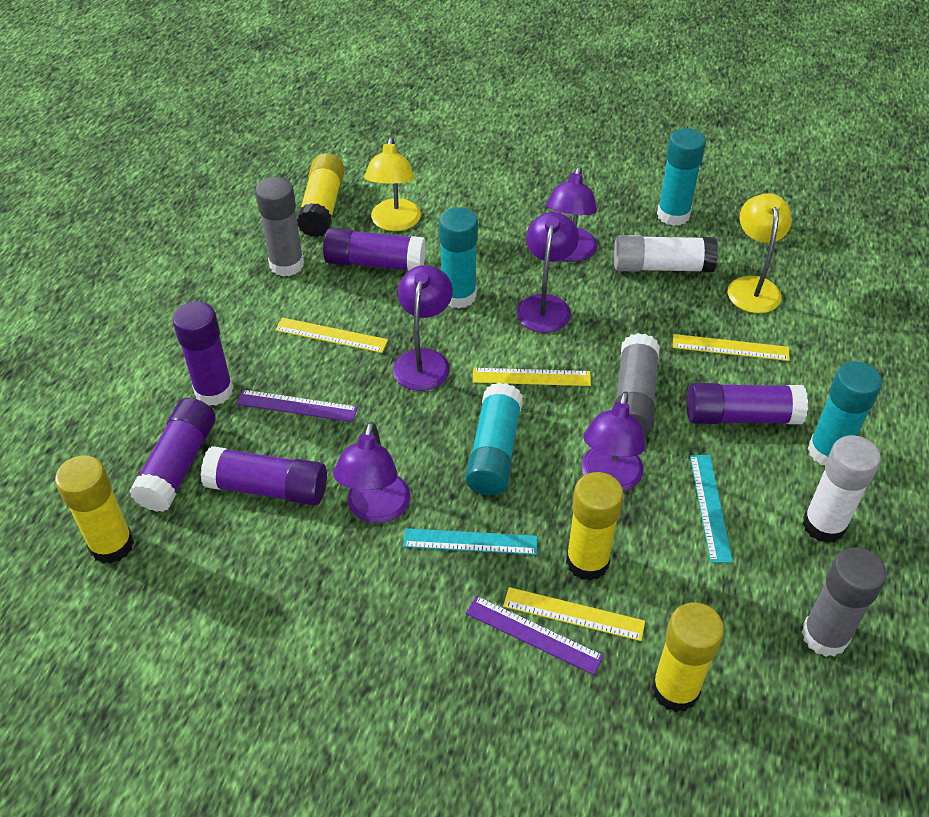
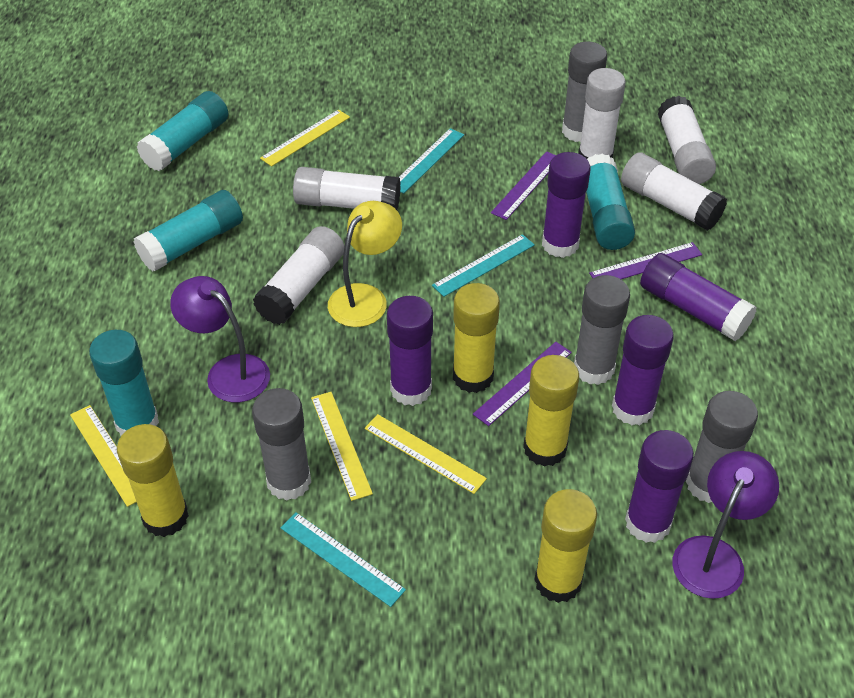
grey glue stick: 3 -> 4
purple lamp: 5 -> 2
purple ruler: 2 -> 3
turquoise ruler: 2 -> 3
white glue stick: 2 -> 5
yellow lamp: 2 -> 1

